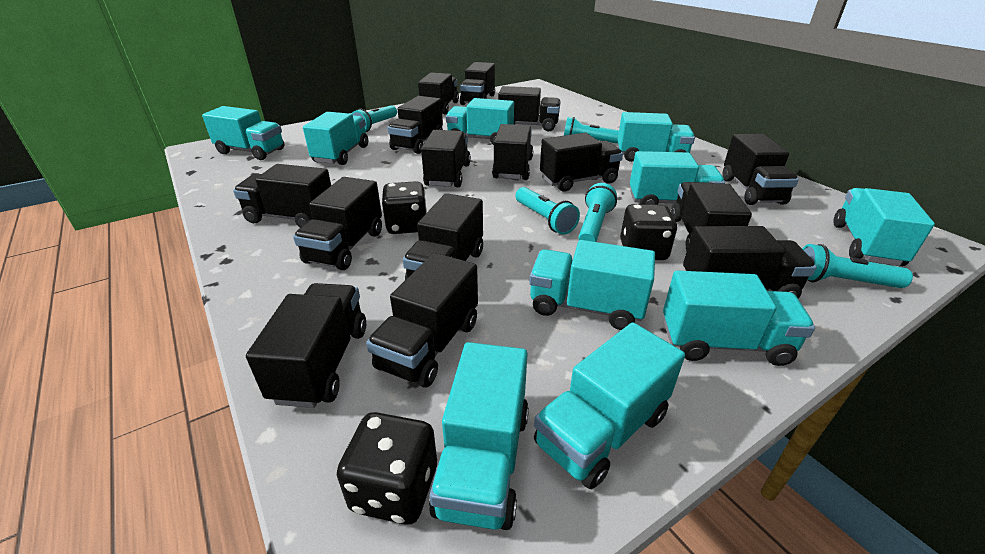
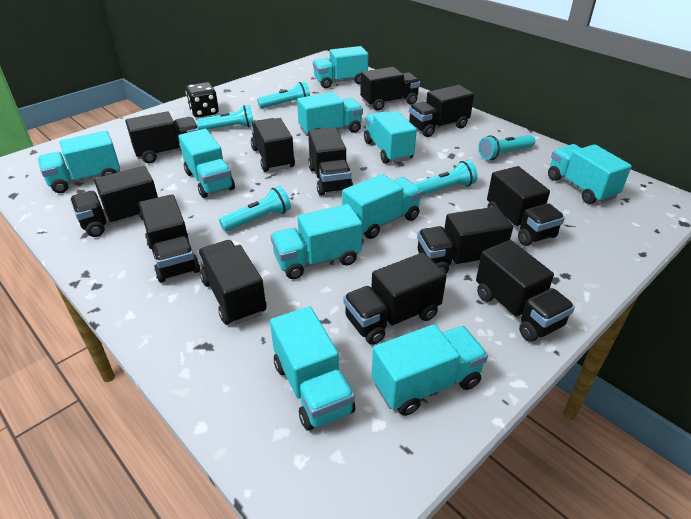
black dice: 3 -> 1
black truck: 15 -> 12

